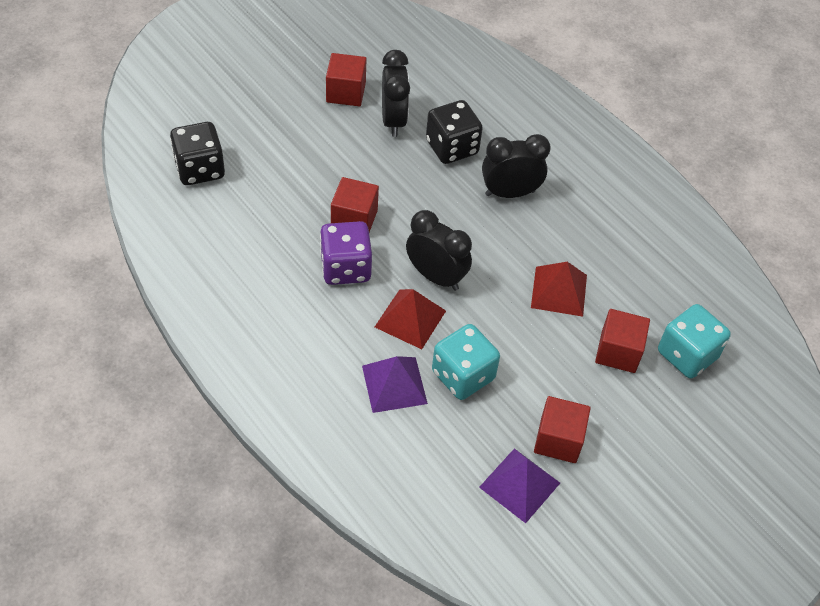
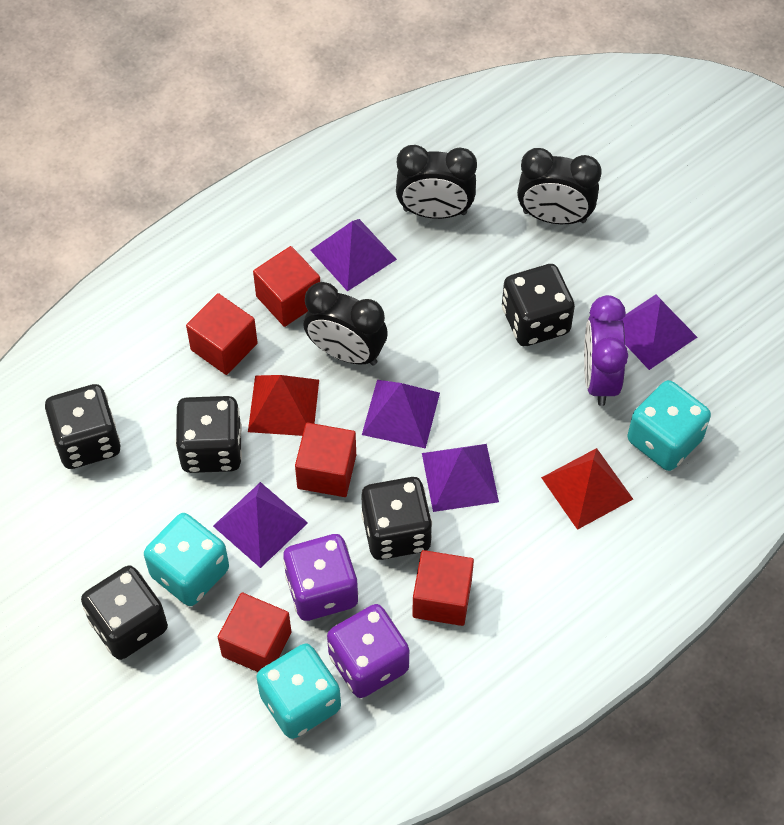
black dice: 2 -> 5
purple clock: 0 -> 1
purple dice: 1 -> 2
purple pyramid: 2 -> 5
red cube: 4 -> 5
turquoise dice: 2 -> 3

